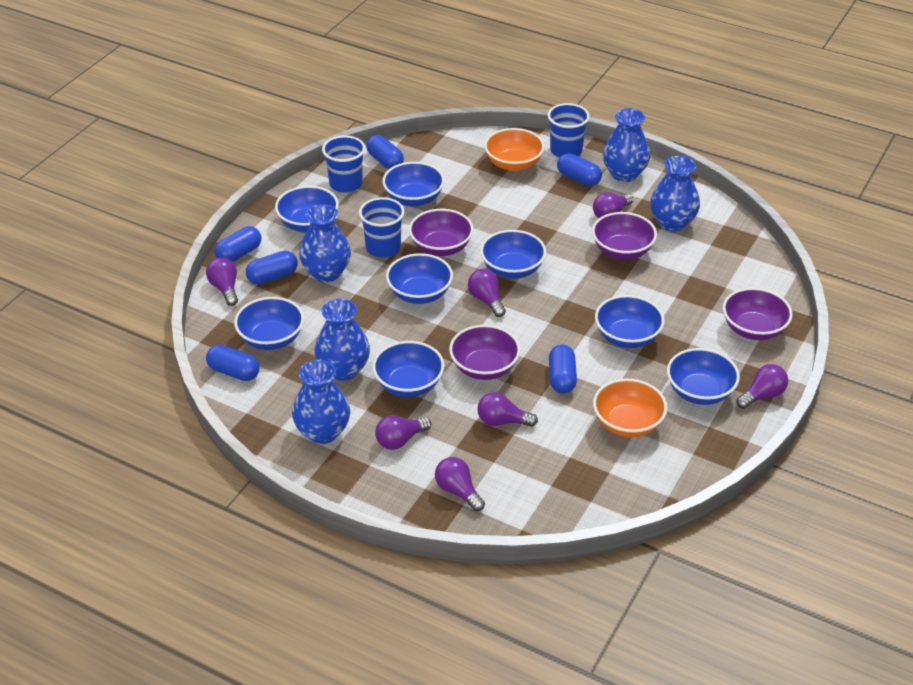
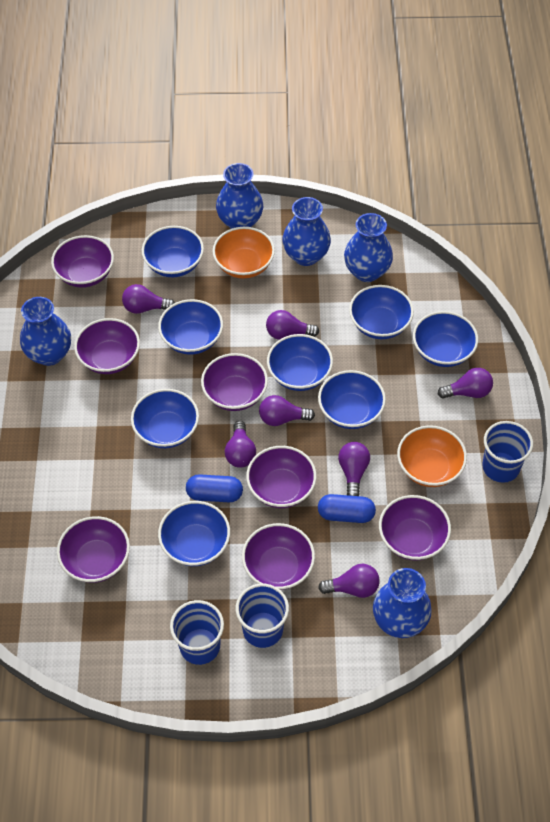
blue capsule: 6 -> 2
purple bowl: 4 -> 7

